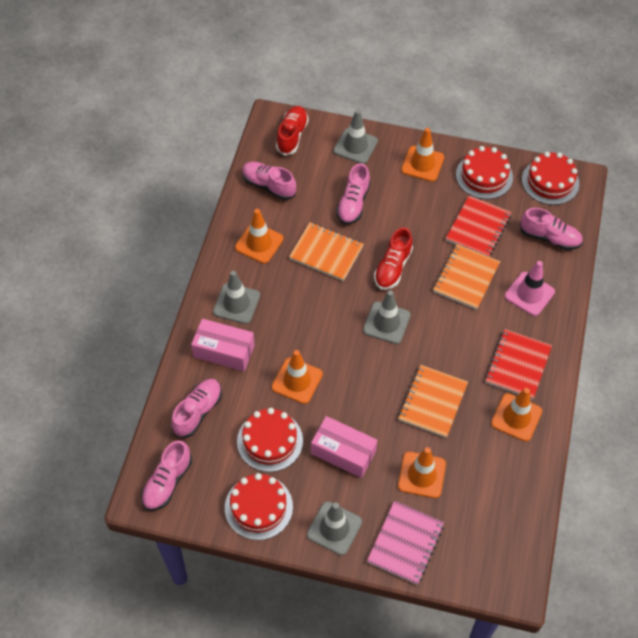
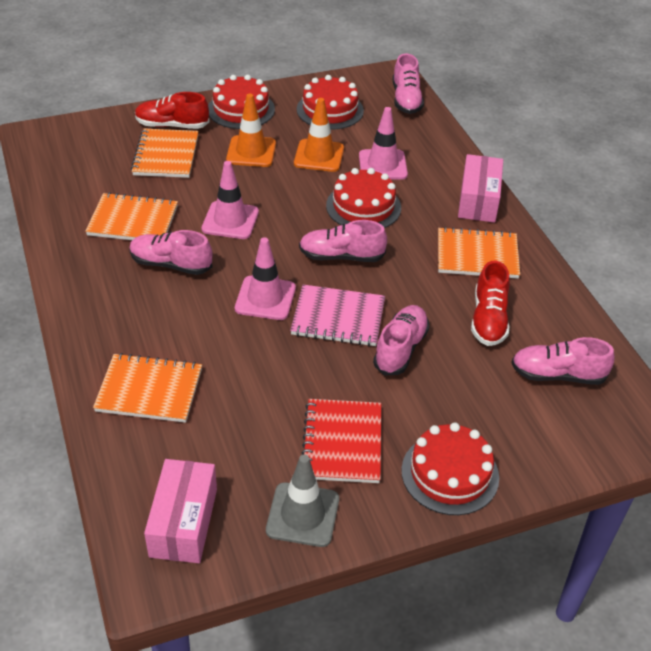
grey traffic cone: 4 -> 1
orange notebook: 3 -> 4
orange traffic cone: 5 -> 2
pink traffic cone: 1 -> 3
red notebook: 2 -> 1

